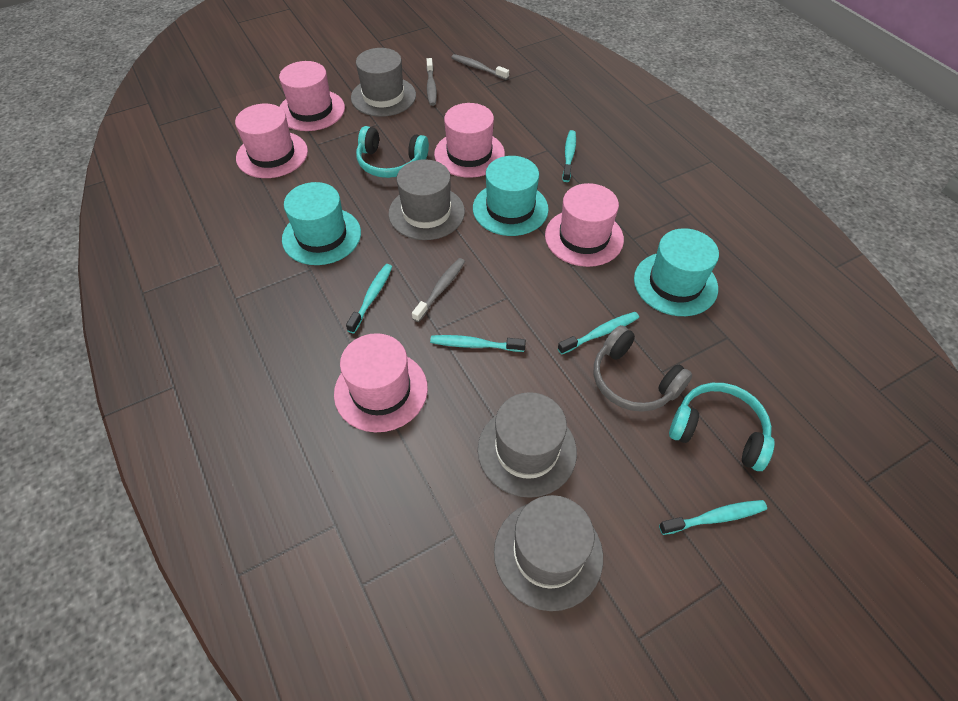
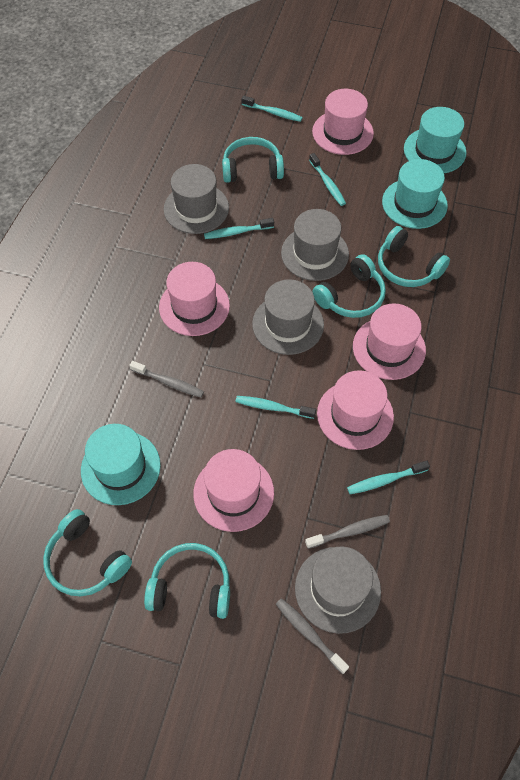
grey headphones: 1 -> 0
turquoise headphones: 2 -> 5

